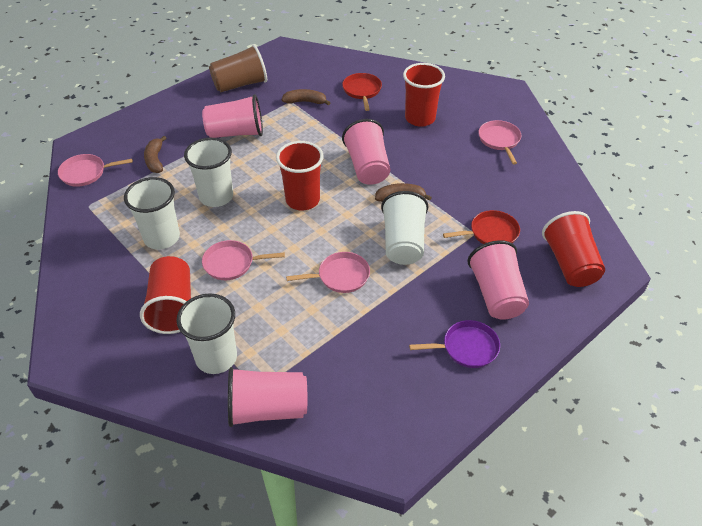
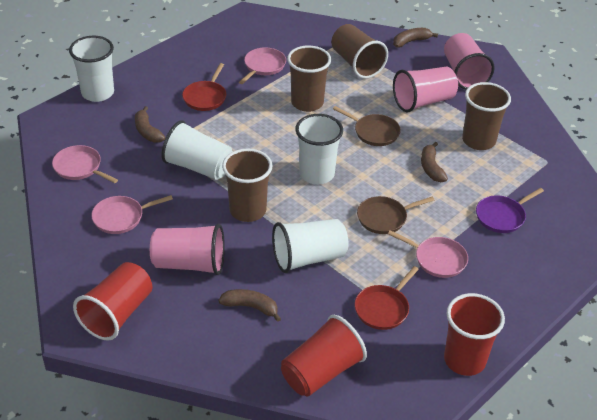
brown banana: 3 -> 4
brown cup: 1 -> 4
brown pan: 0 -> 2
pink cup: 4 -> 3
red cup: 4 -> 3

